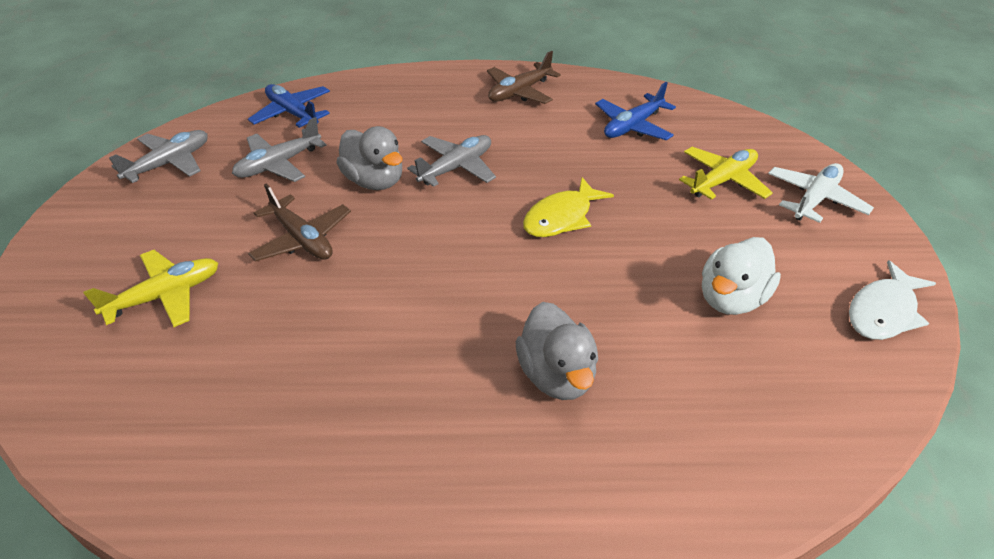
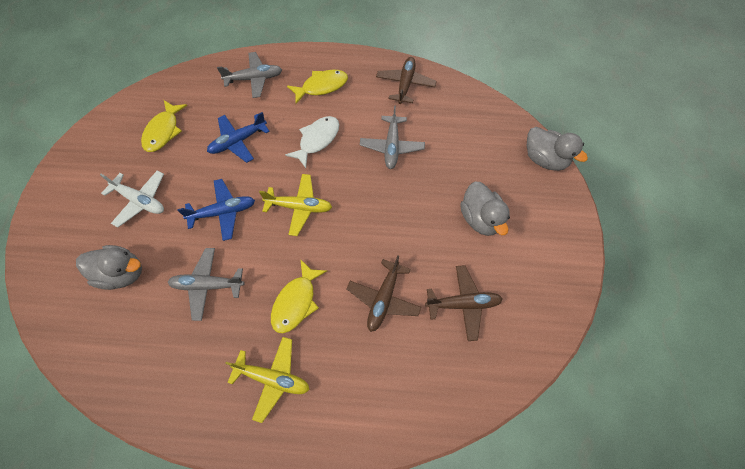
brown plane: 2 -> 3
grey duck: 2 -> 3
white duck: 1 -> 0
yellow fish: 1 -> 3

